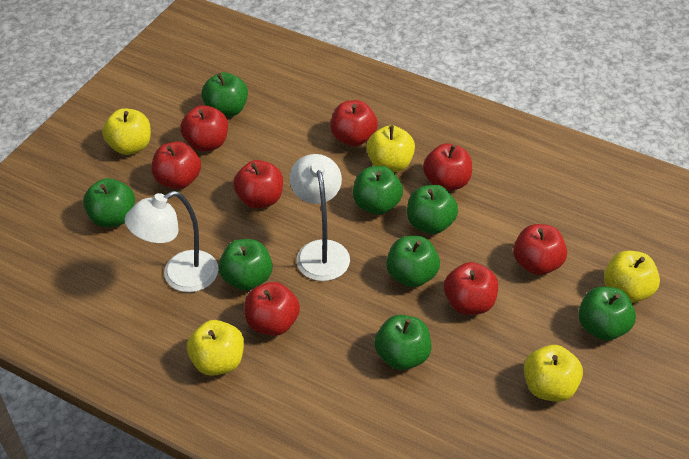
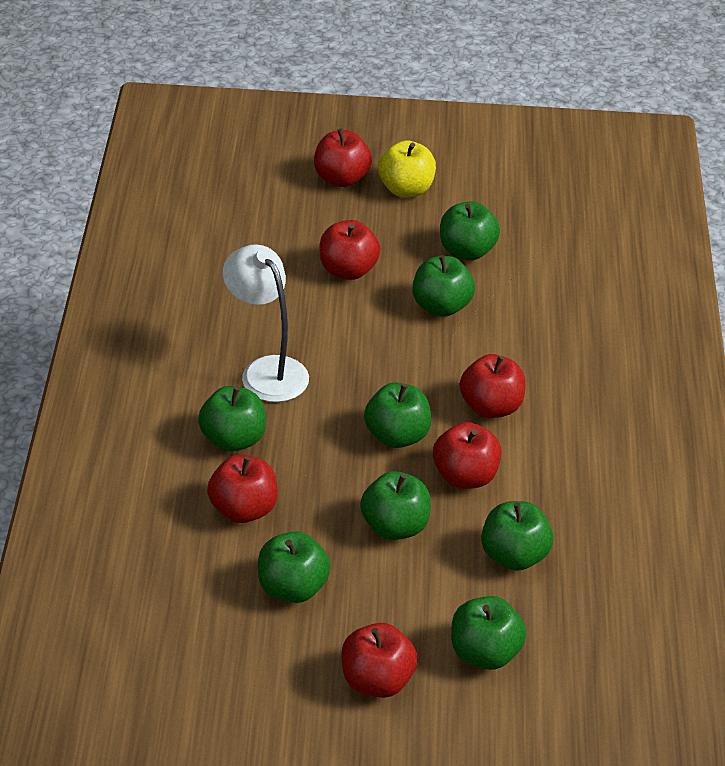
red apple: 8 -> 6
white lamp: 2 -> 1
yellow apple: 5 -> 1

